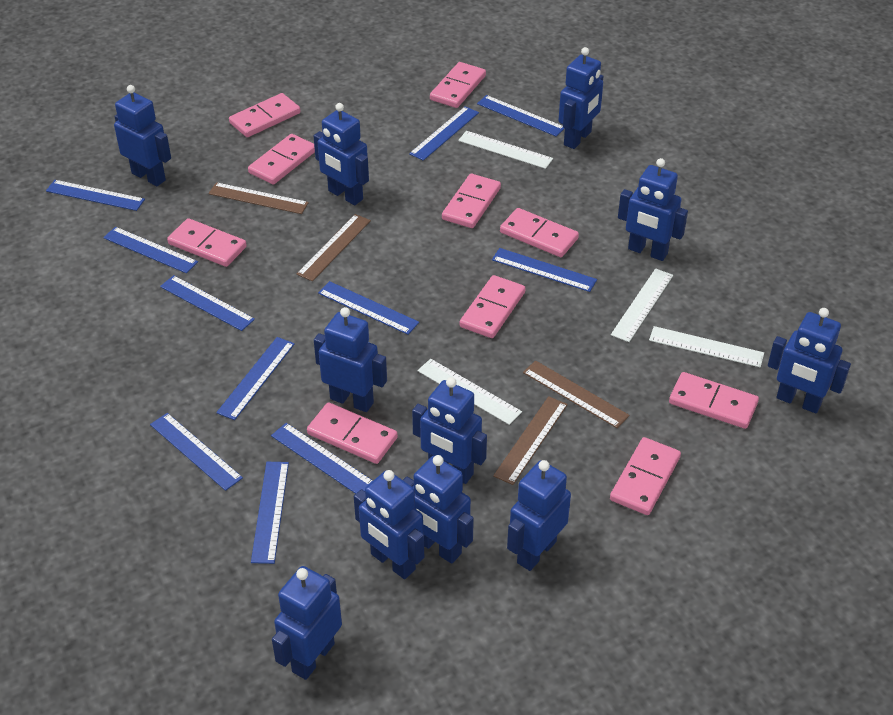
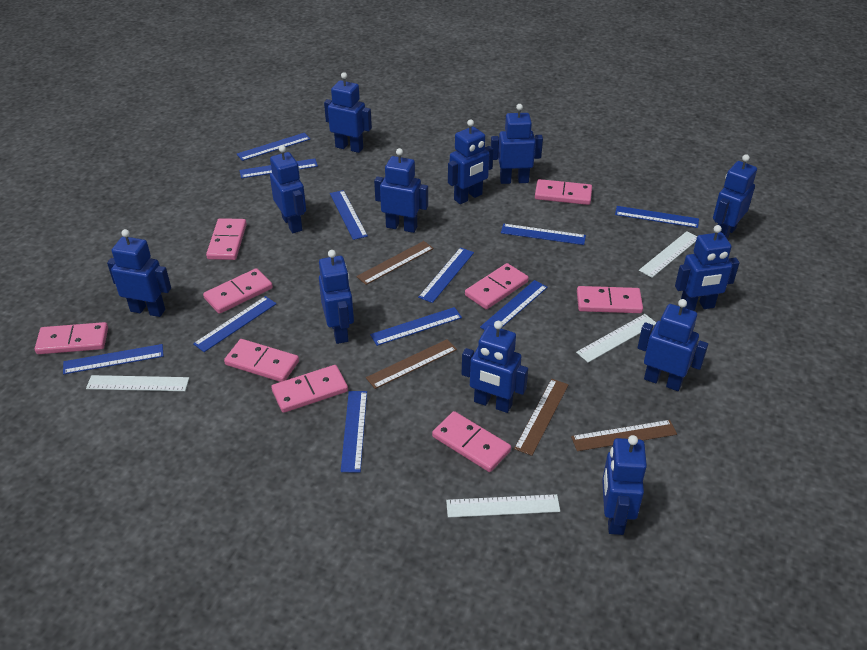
blue robot: 11 -> 12
pink domino: 10 -> 9

